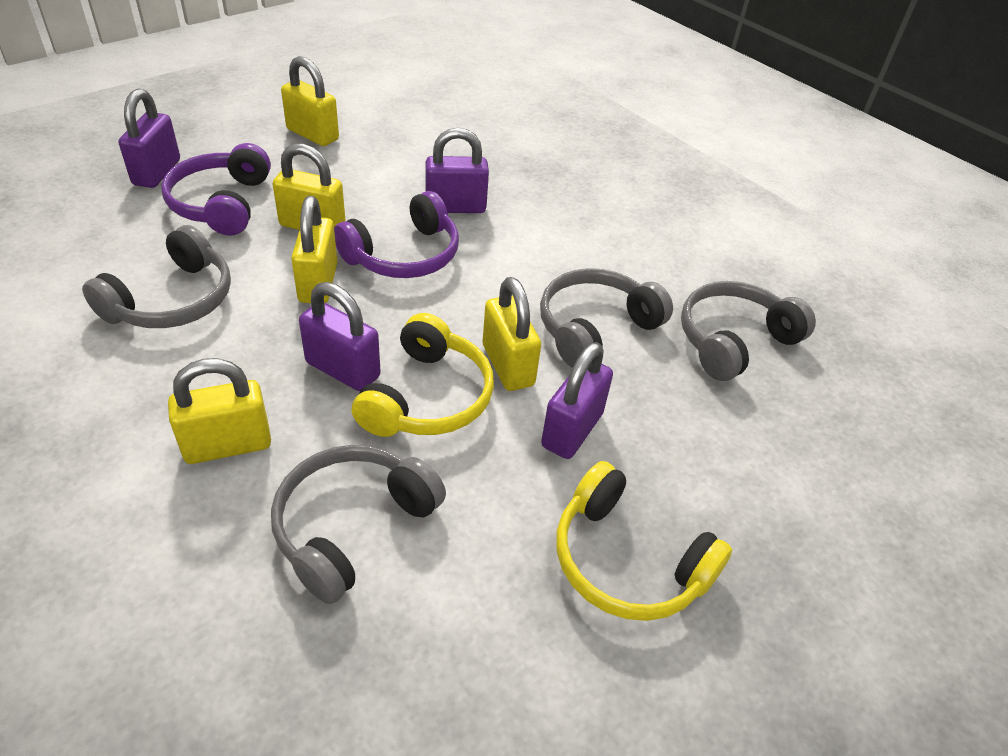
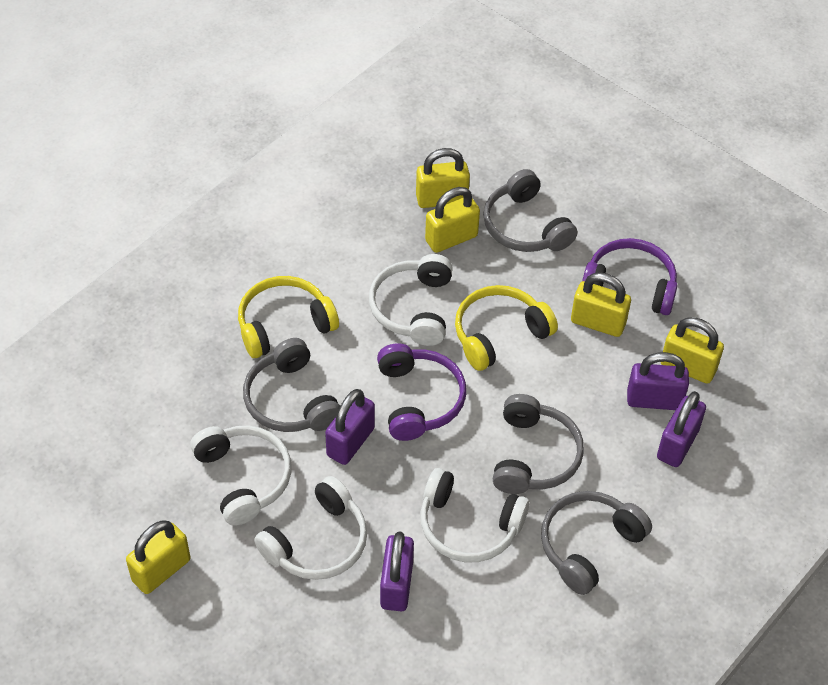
white headphones: 0 -> 4

